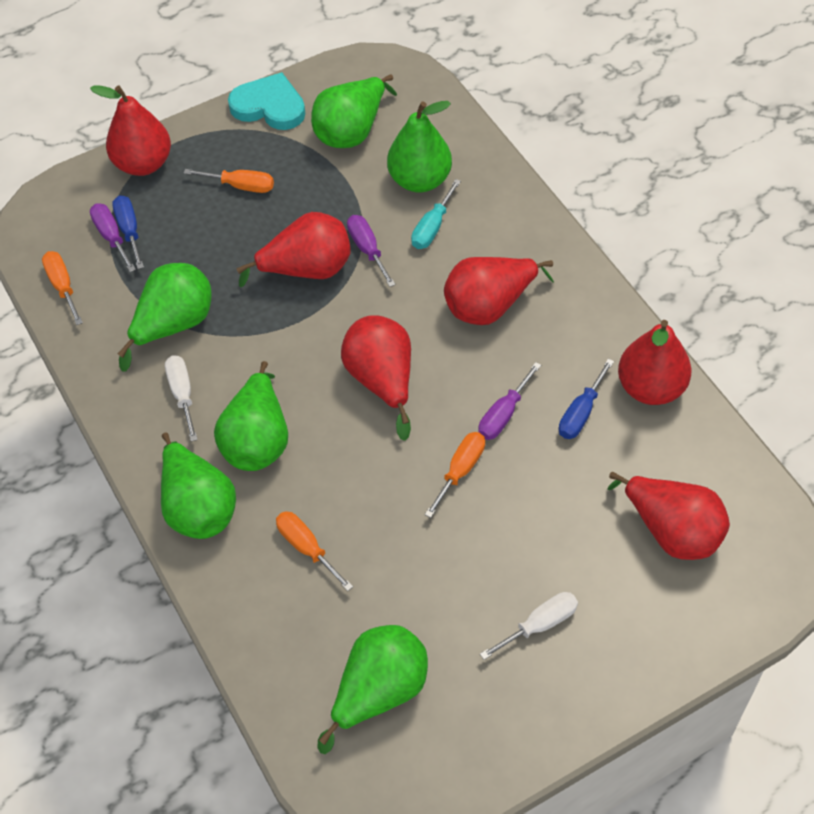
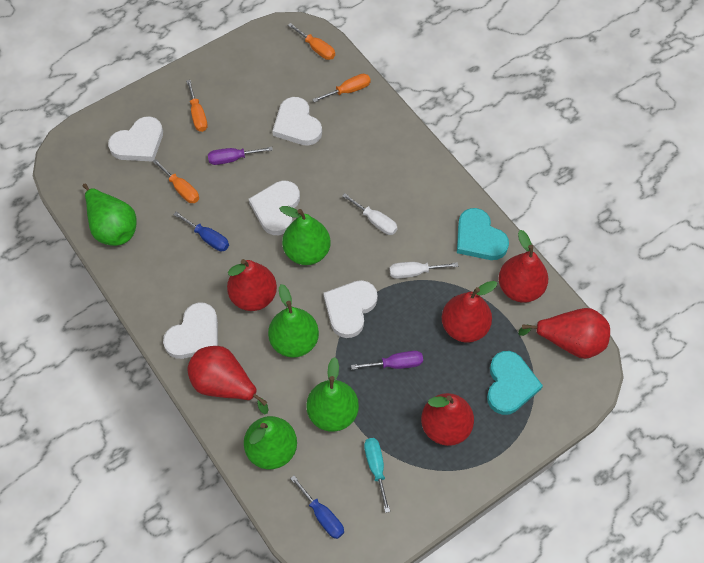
green pear: 6 -> 5
purple screwdriver: 3 -> 2
turquoise heart: 1 -> 2
white heart: 0 -> 5

